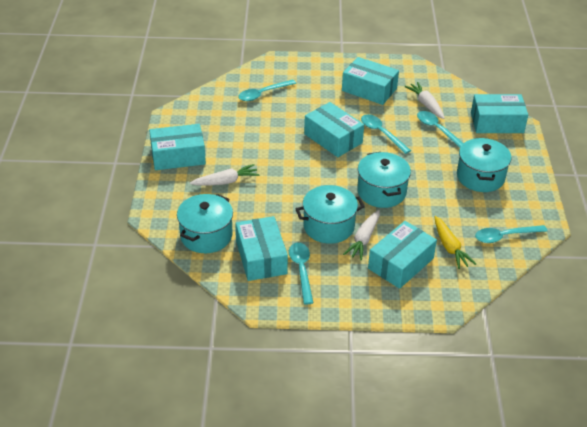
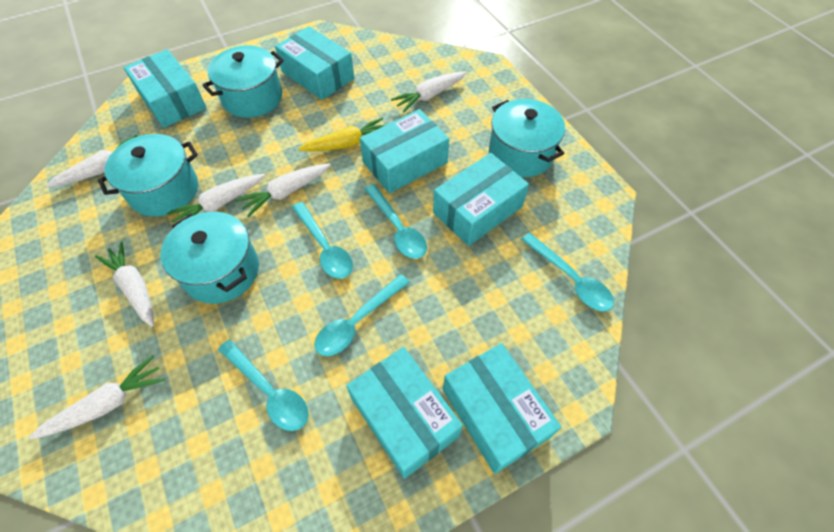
white carrot: 3 -> 6

